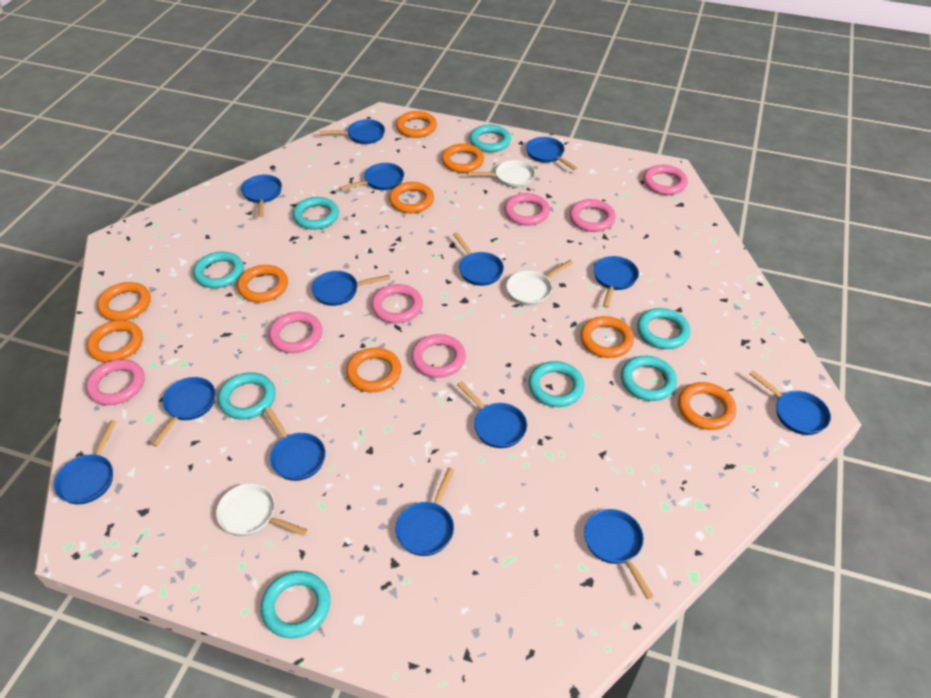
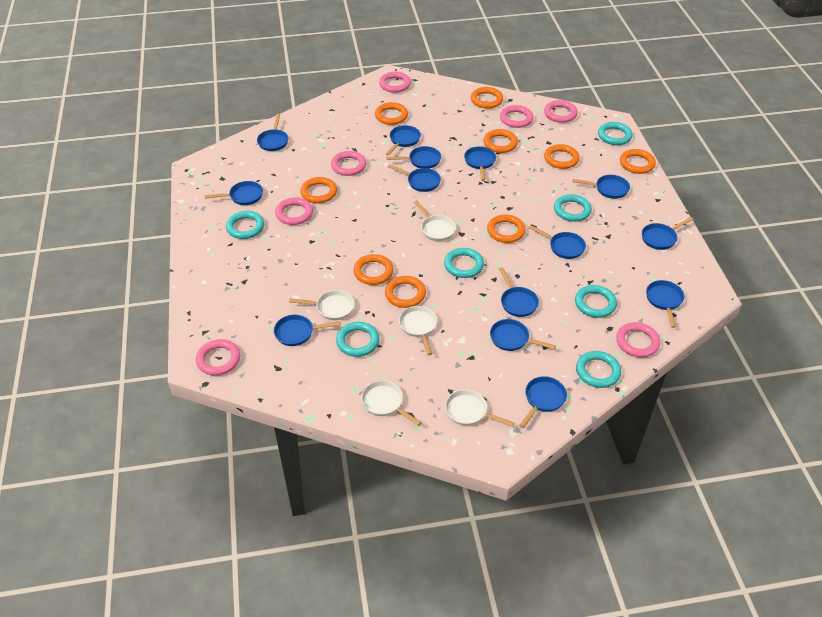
turquoise ring: 8 -> 7
white pan: 3 -> 5

